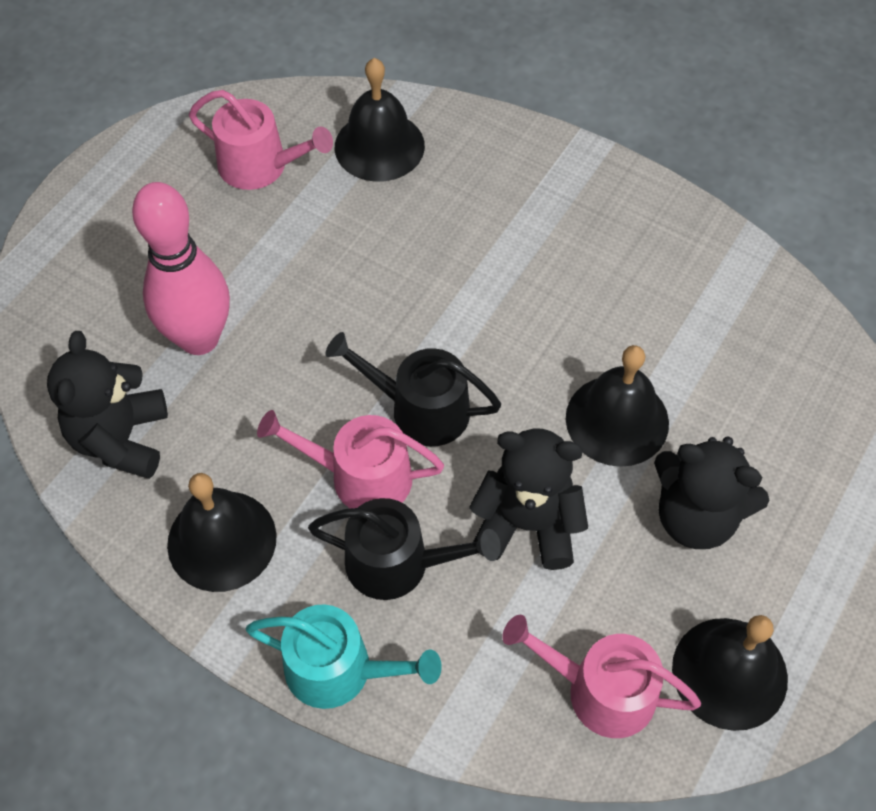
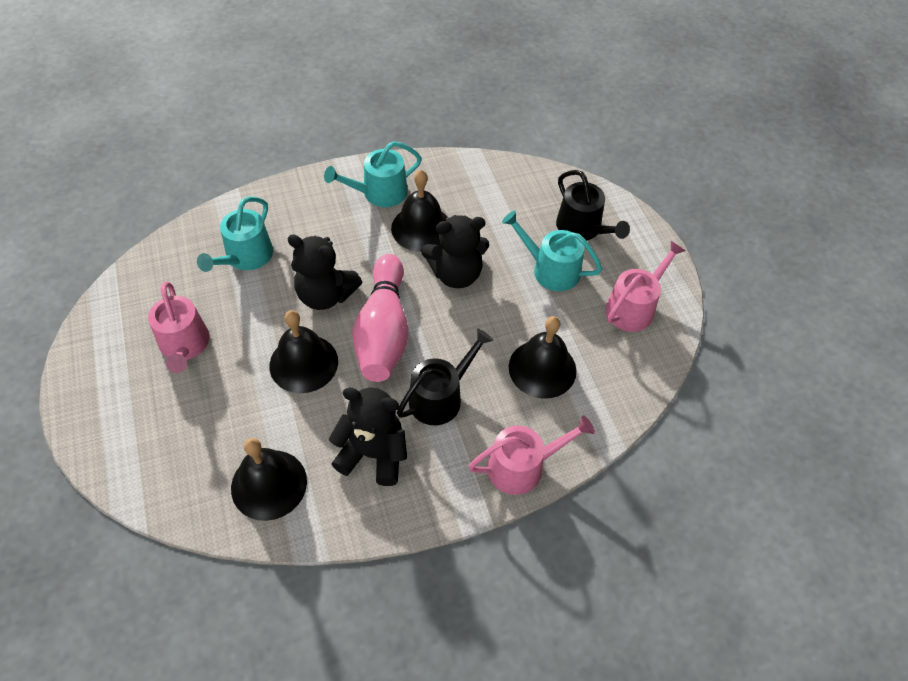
turquoise watering can: 1 -> 3

